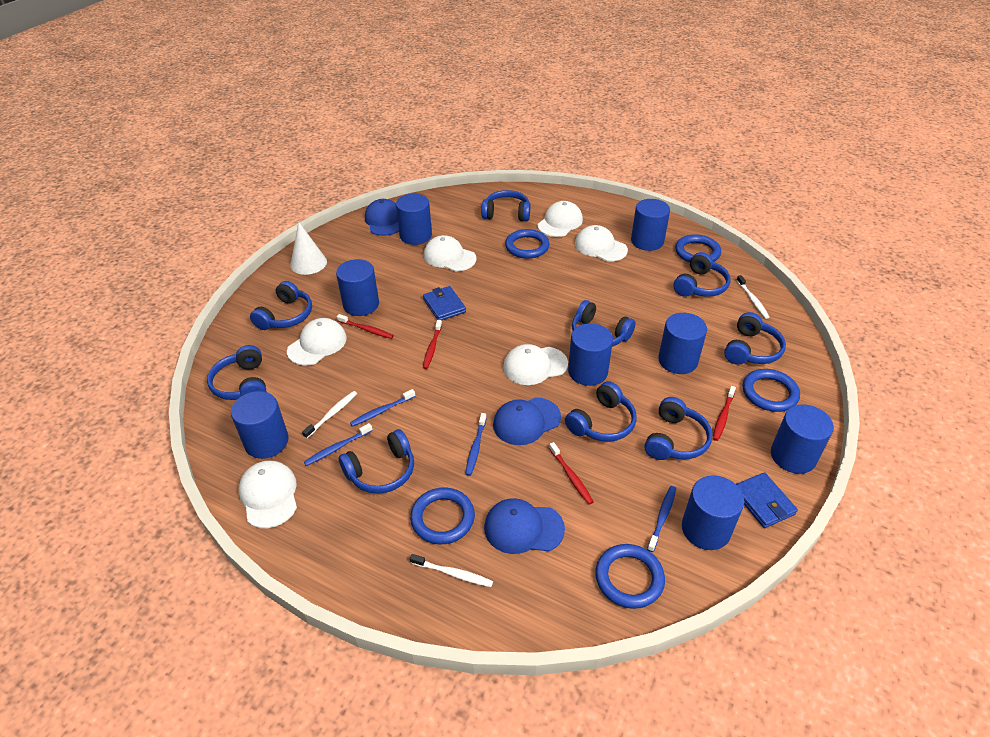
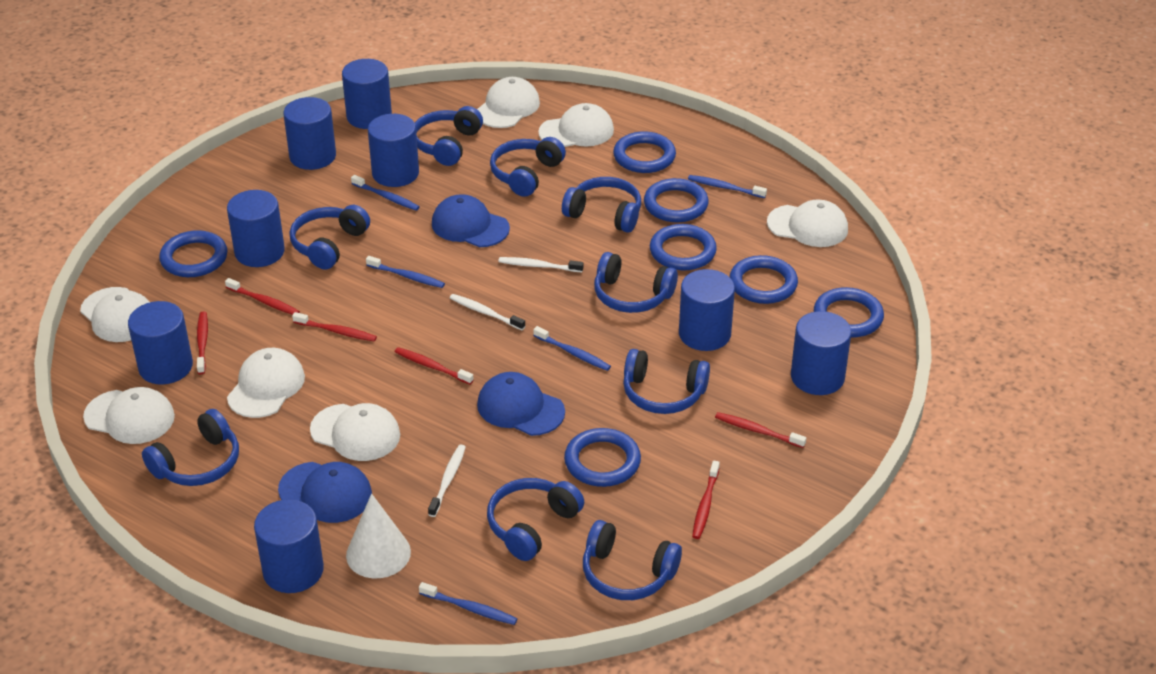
blue ring: 5 -> 7
blue toothbrush: 4 -> 5
blue wallet: 2 -> 0
red toothbrush: 4 -> 6
white cap: 6 -> 7

